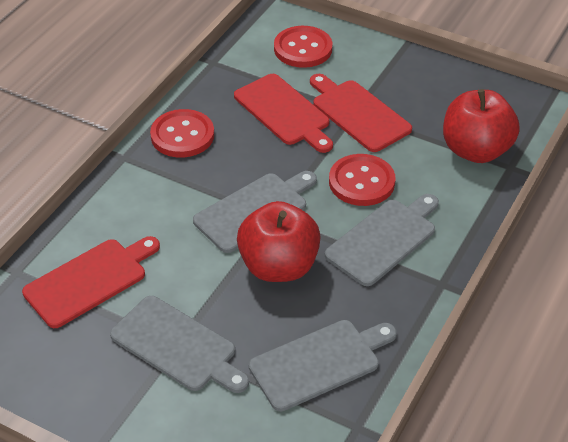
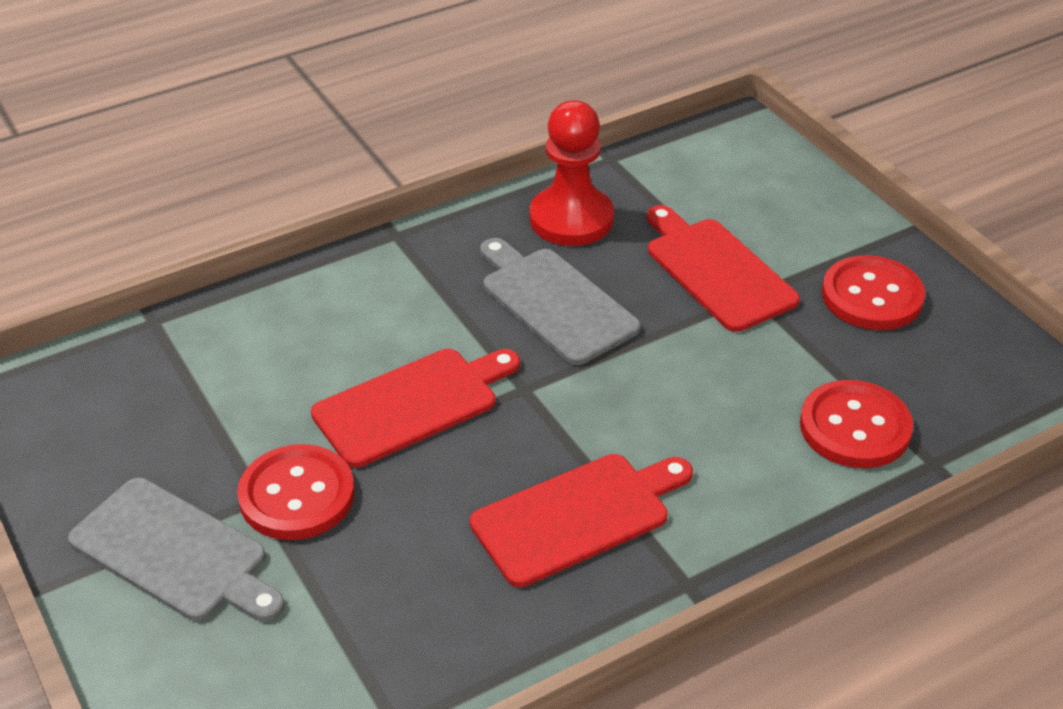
grey cutting board: 4 -> 2
red apple: 2 -> 0
red pawn: 0 -> 1

